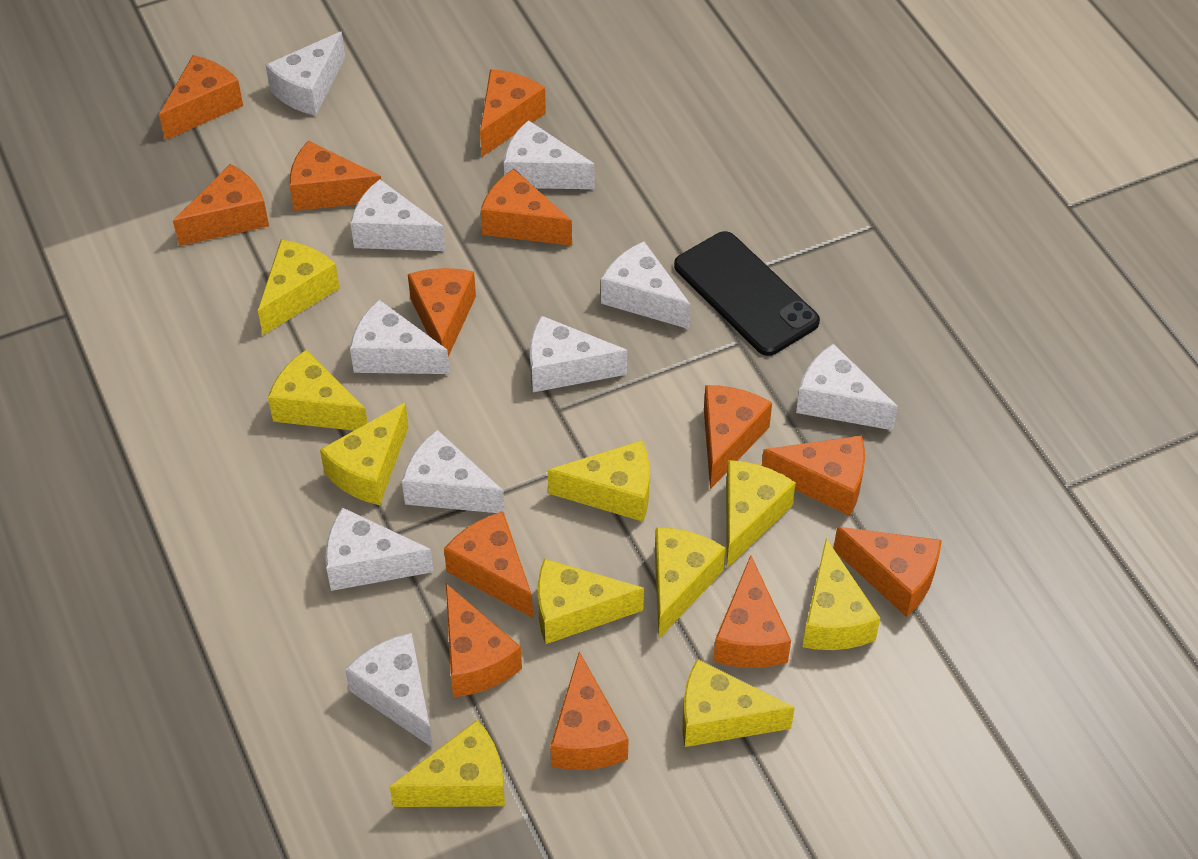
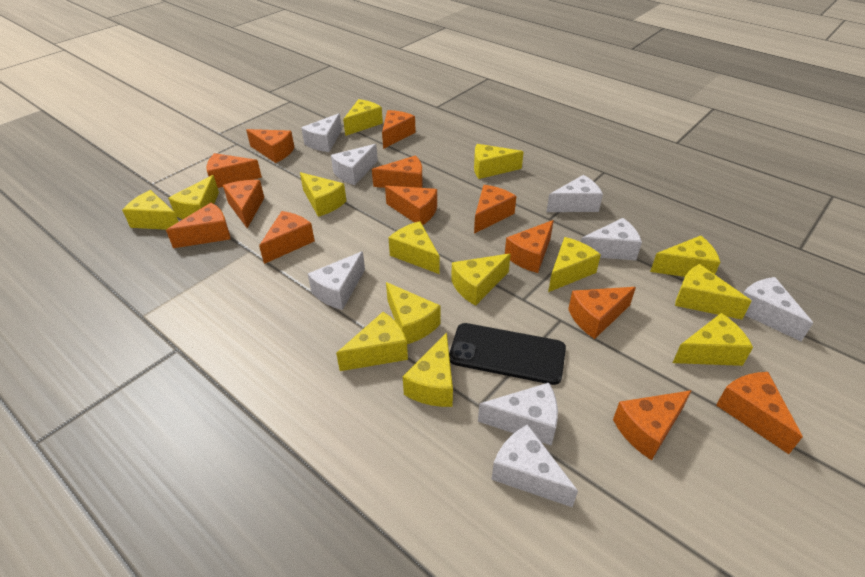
white cheese: 10 -> 8
yellow cheese: 10 -> 14

